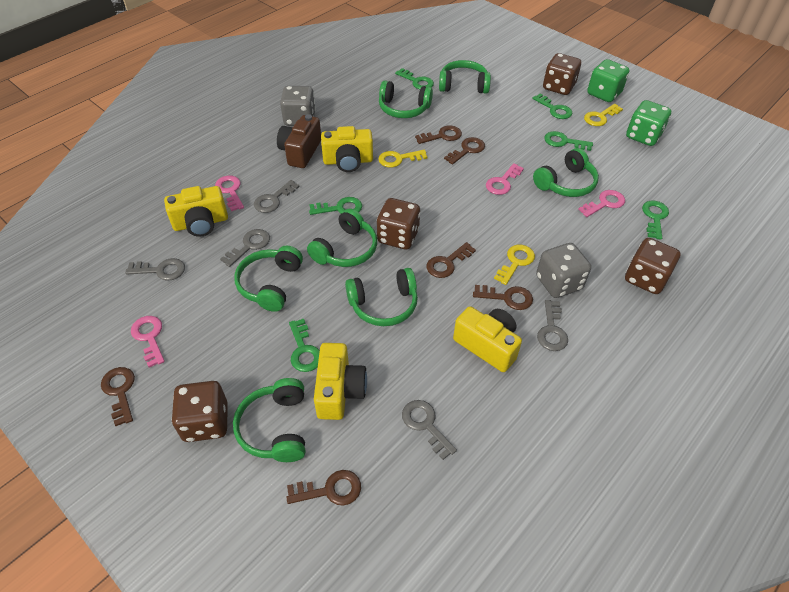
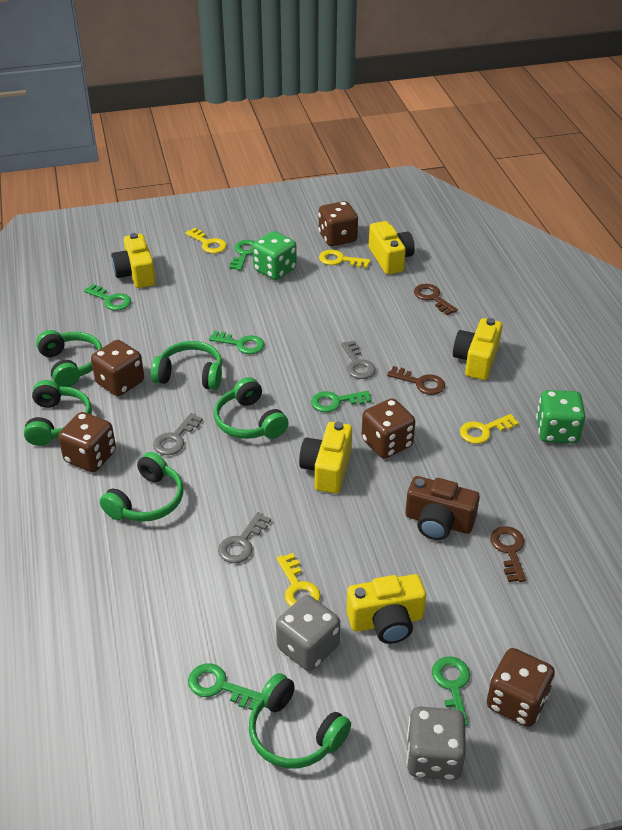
brown dice: 4 -> 5
brown key: 6 -> 3
green headphones: 7 -> 6
grey key: 5 -> 3
pink key: 4 -> 0
yellow camera: 4 -> 5
yellow key: 3 -> 4

